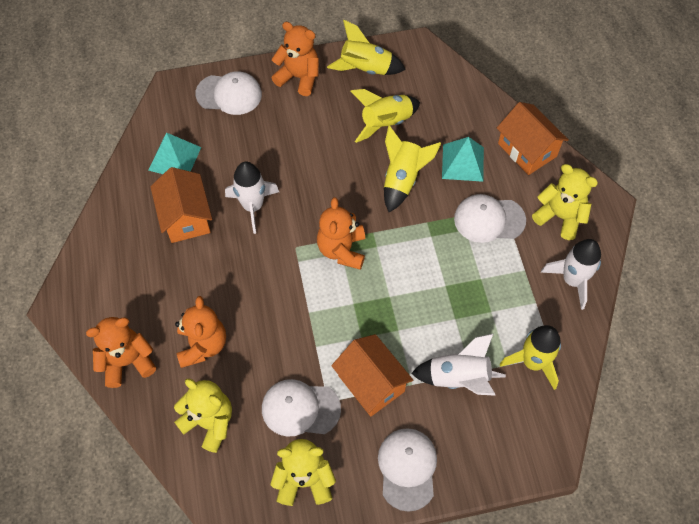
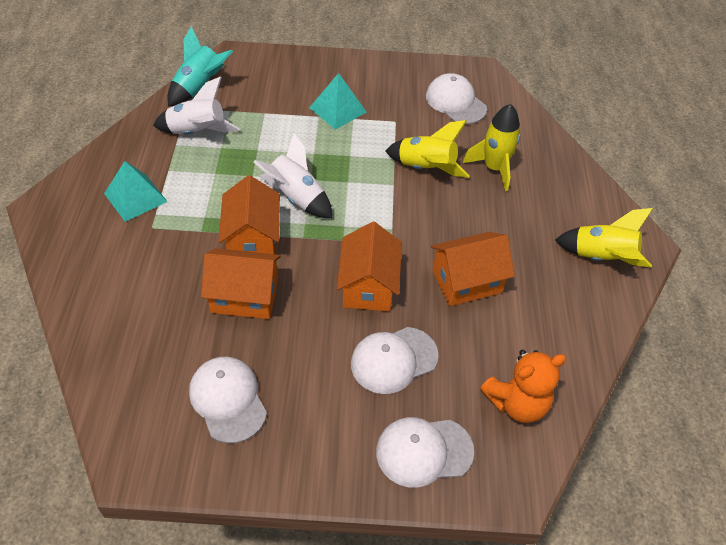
orange house: 3 -> 4
orange teddy bear: 4 -> 1
turquoise rocket: 0 -> 1
white rocket: 3 -> 2
yellow rocket: 4 -> 3
yellow teddy bear: 3 -> 0

